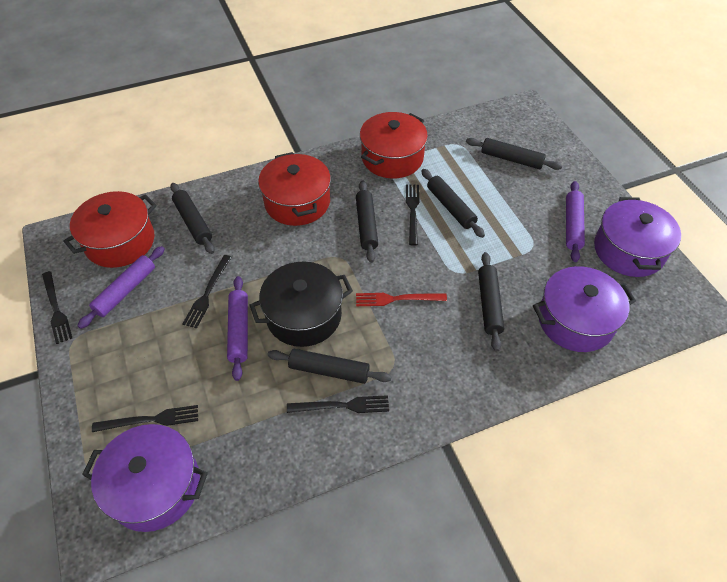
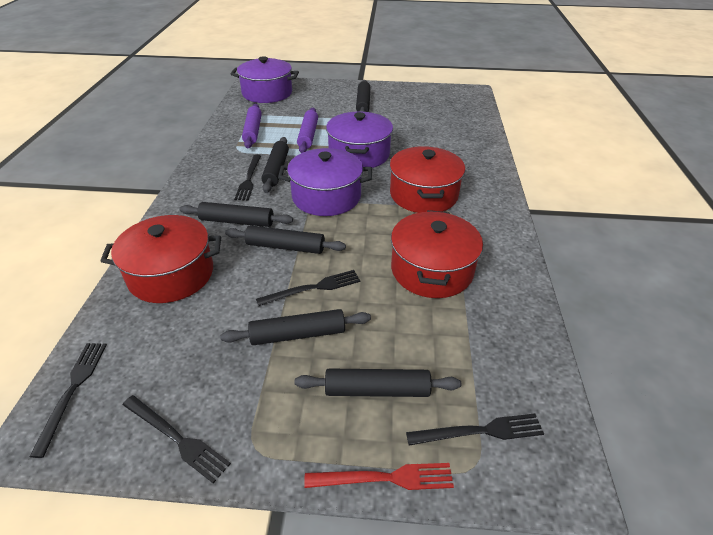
black pot: 1 -> 0
purple rolling pin: 3 -> 2

